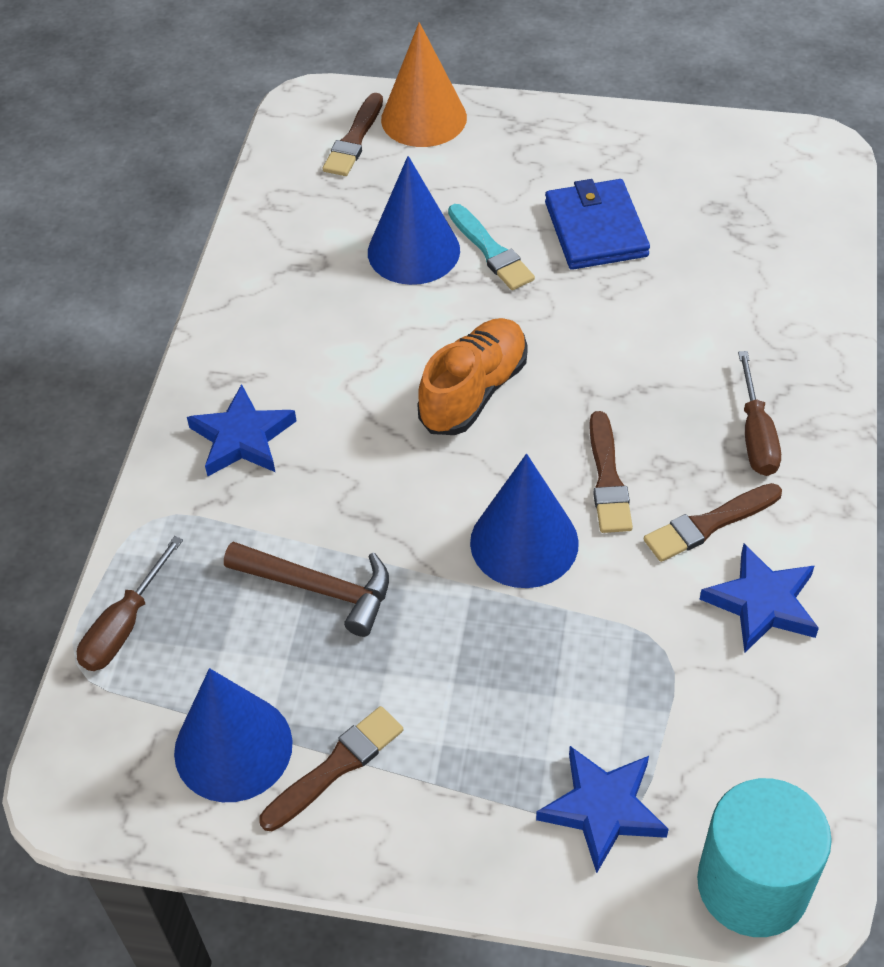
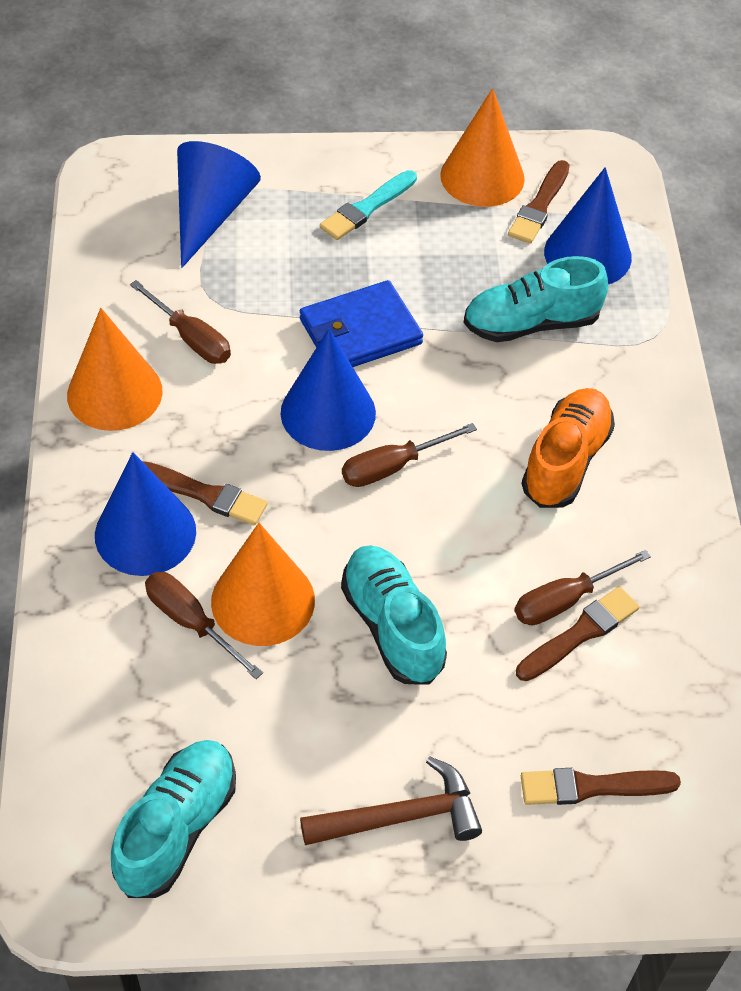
blue cone: 3 -> 4
blue star: 3 -> 0
brown screwdriver: 2 -> 4
orange cone: 1 -> 3
turquoise cylinder: 1 -> 0
turquoise shoe: 0 -> 3

